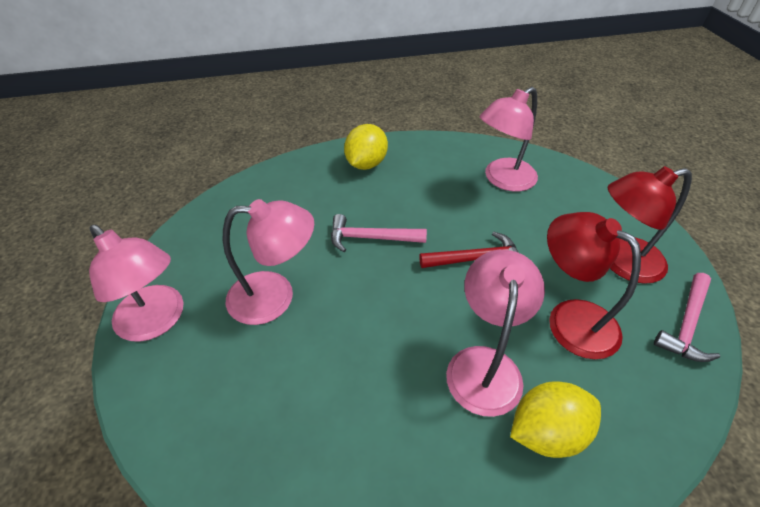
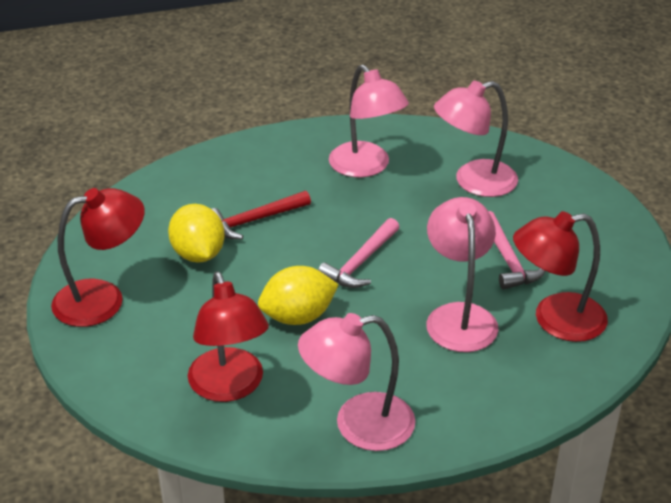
red lamp: 2 -> 3

